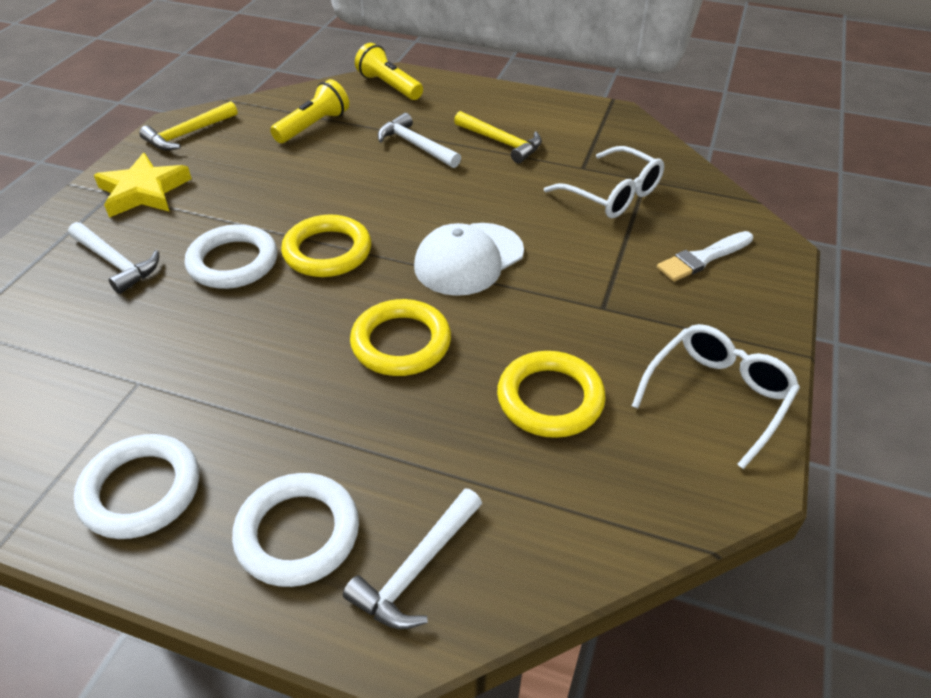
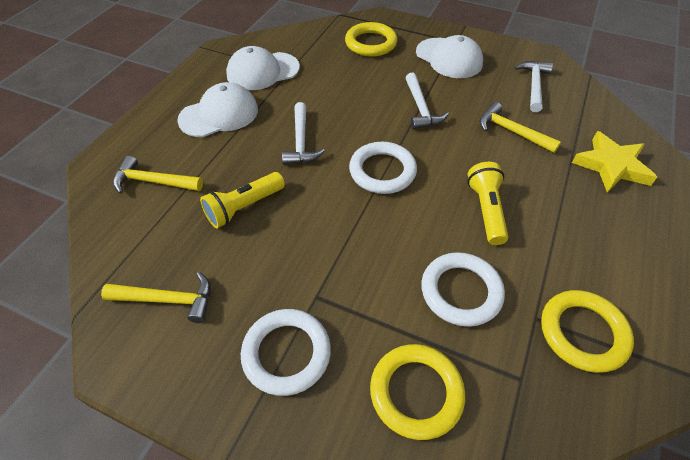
white brush: 1 -> 0
white cap: 1 -> 3
white glasses: 2 -> 0
yellow hammer: 2 -> 3

